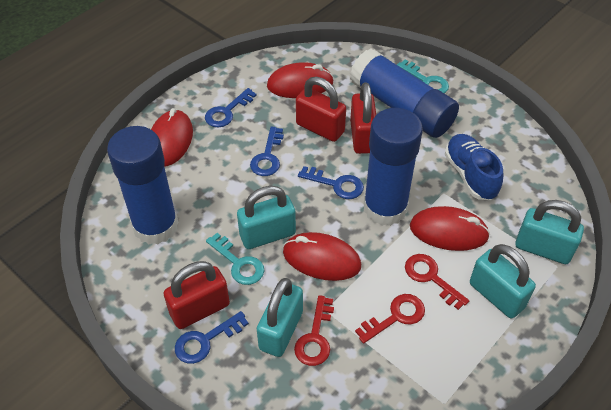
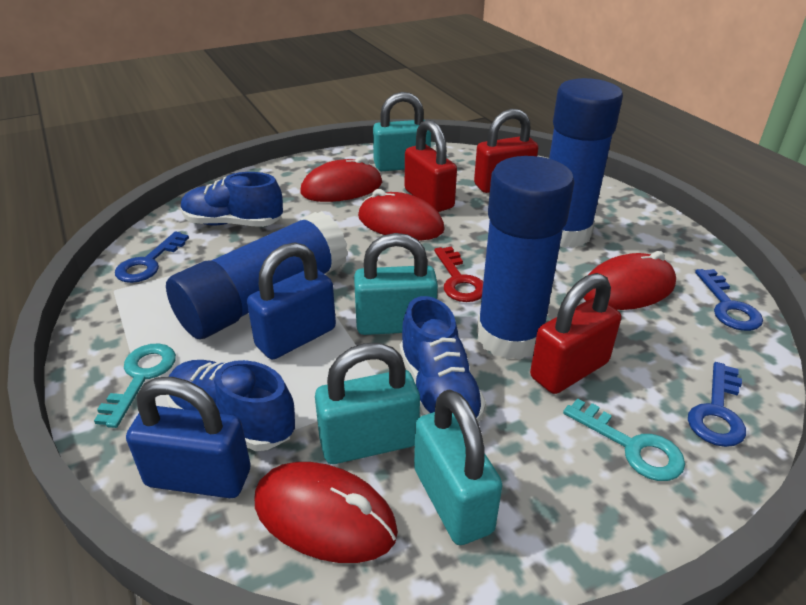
blue key: 4 -> 3
blue padlock: 0 -> 2
blue shoe: 1 -> 3
red key: 3 -> 1

